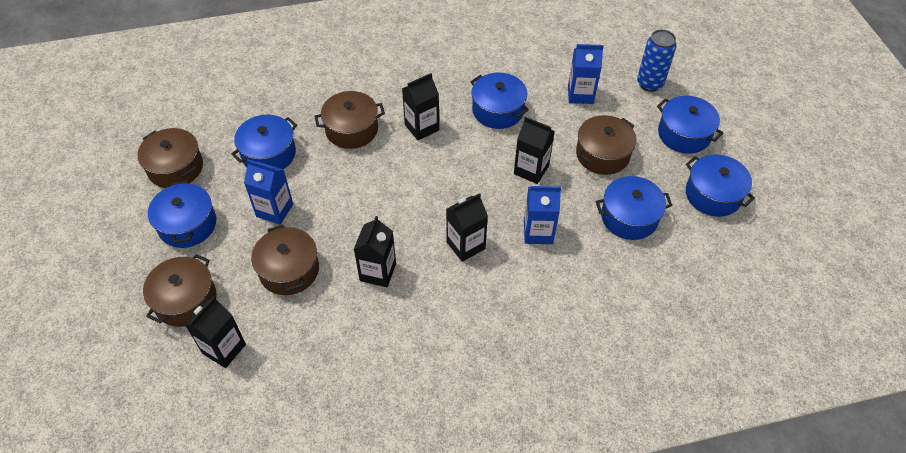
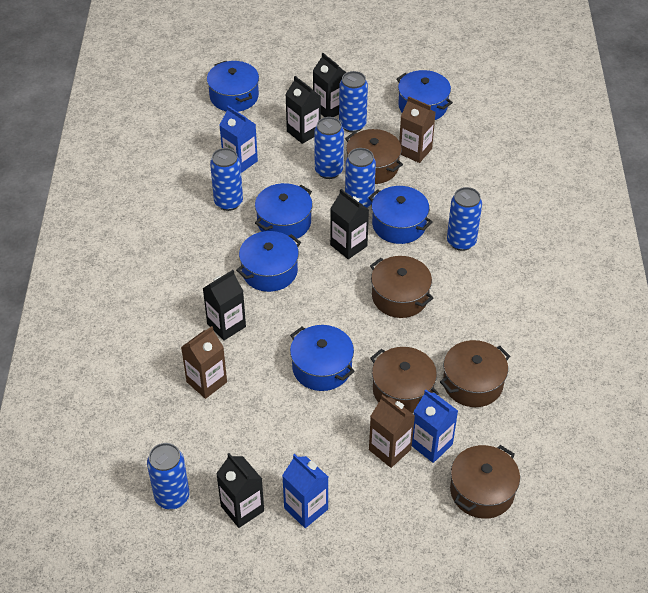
blue can: 1 -> 6
brown carton: 0 -> 3

